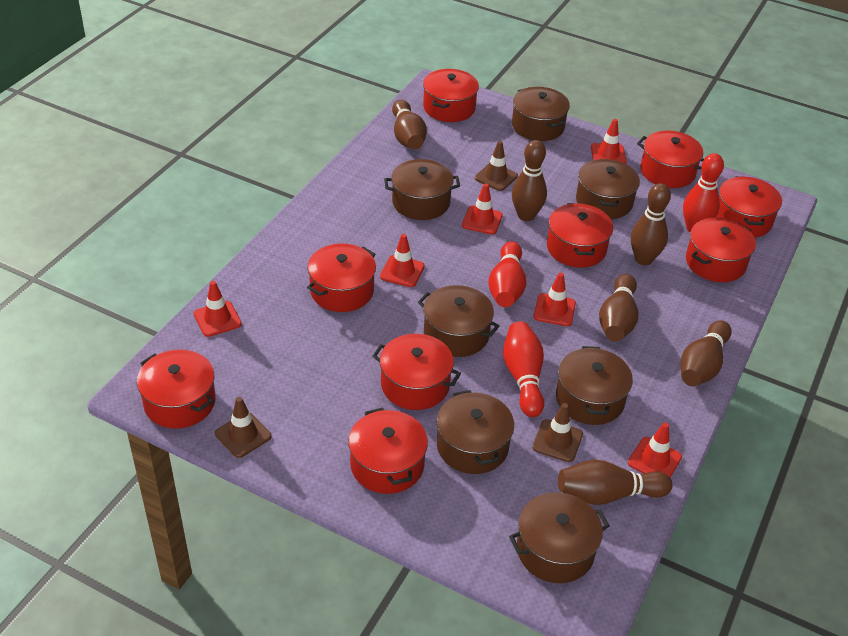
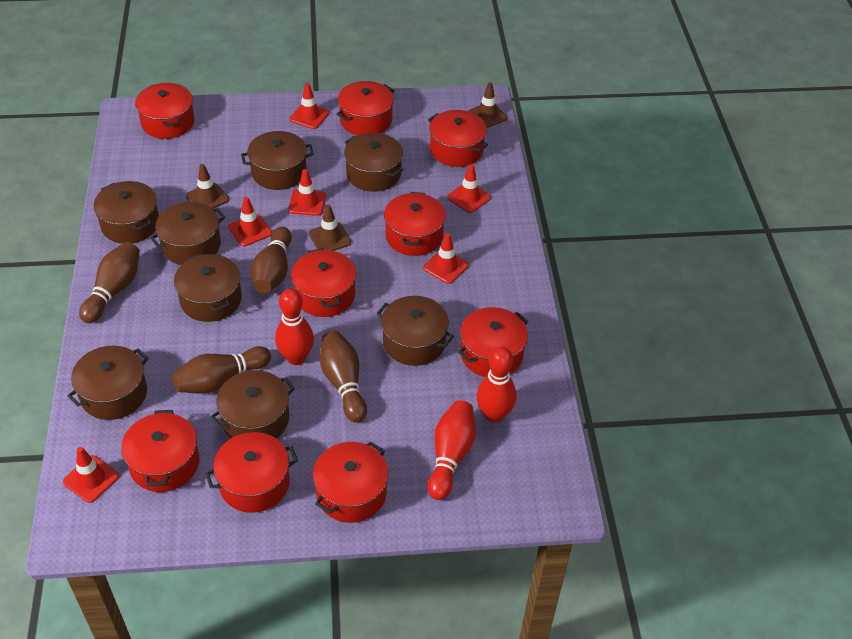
brown bowling pin: 6 -> 4
brown pot: 7 -> 8

